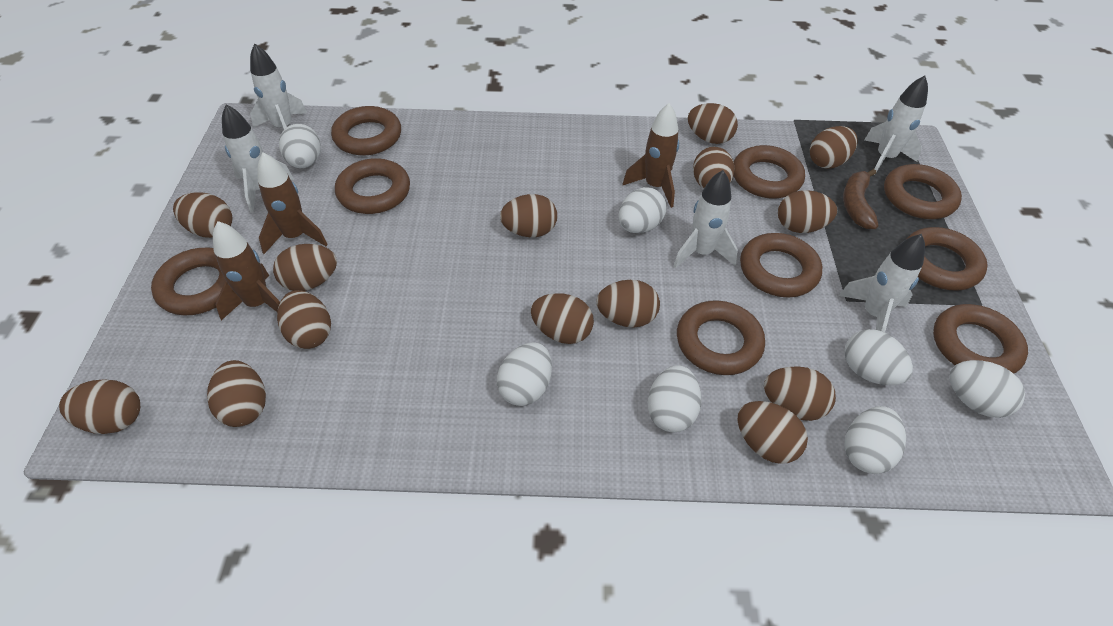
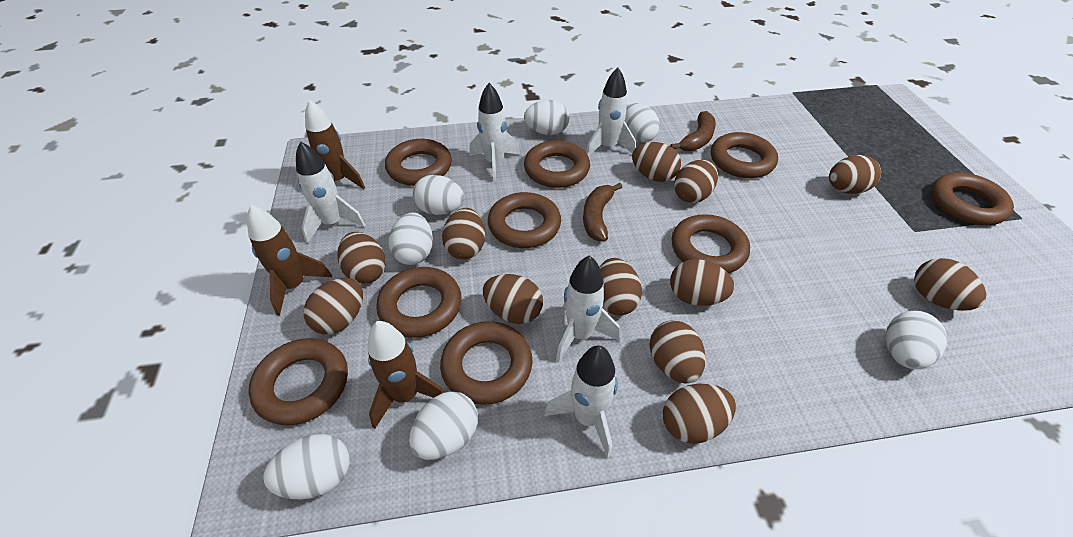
brown banana: 1 -> 2
brown egg: 14 -> 12

